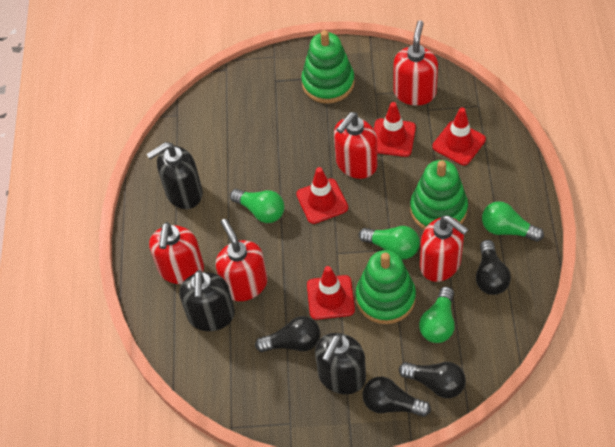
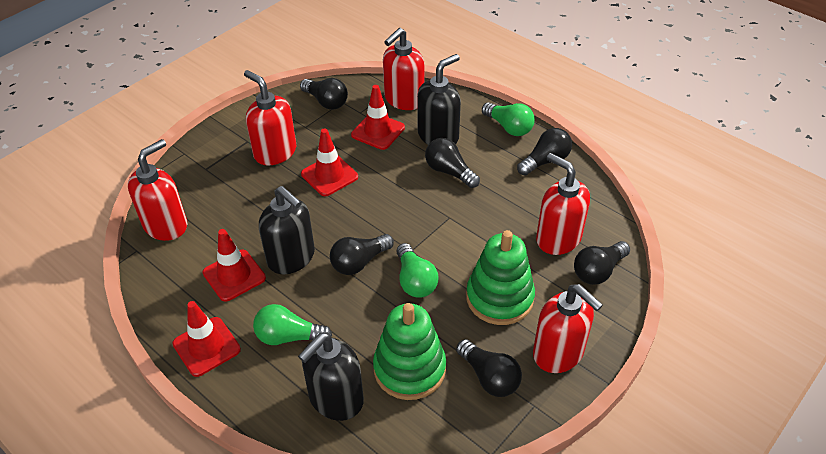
black light bulb: 4 -> 6
green light bulb: 4 -> 3
green stacking toy: 3 -> 2

